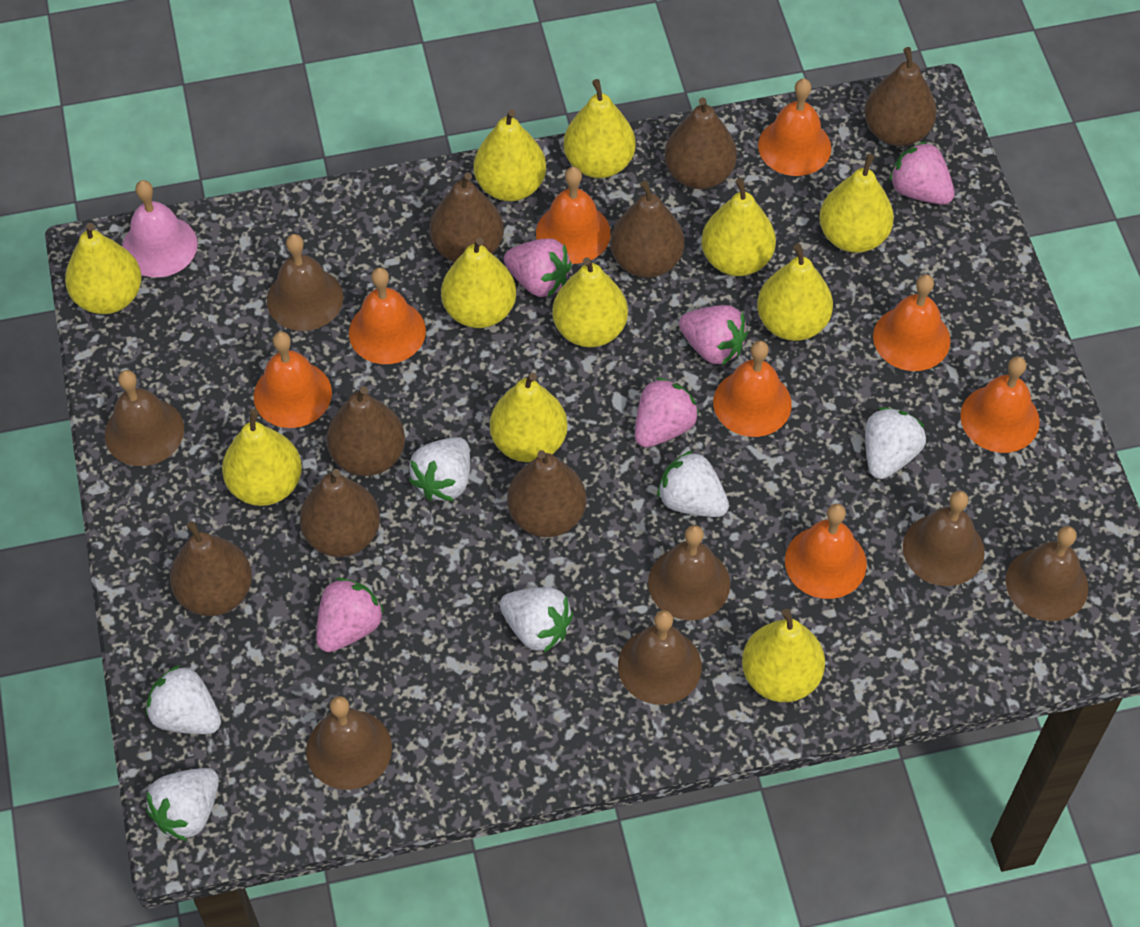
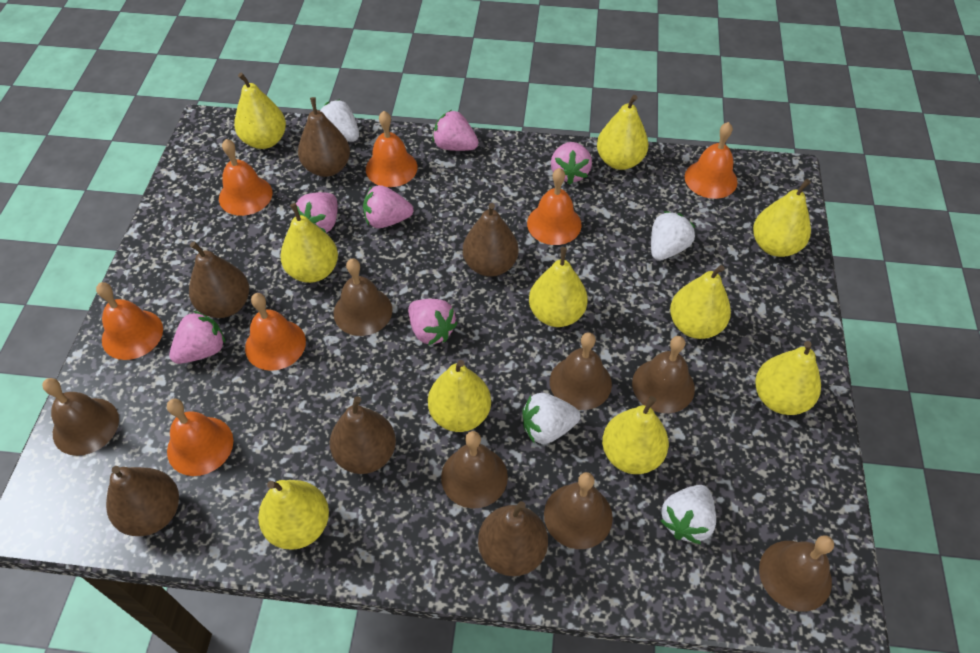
brown pear: 8 -> 6
orange bell: 8 -> 7
pink bell: 1 -> 0
pink strawberry: 5 -> 6
white strawberry: 6 -> 4
yellow pear: 11 -> 10

